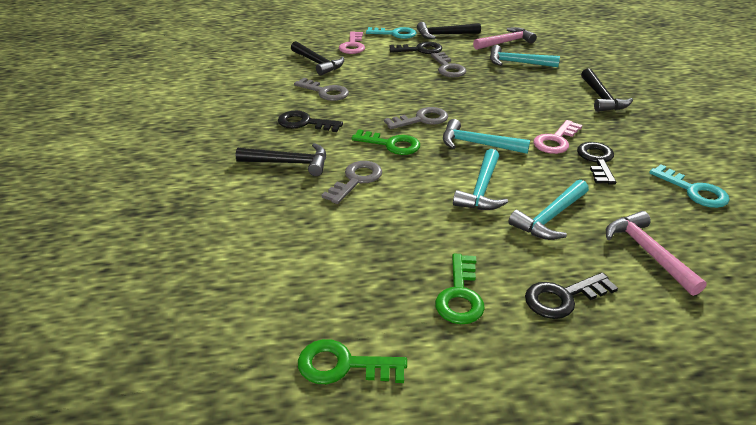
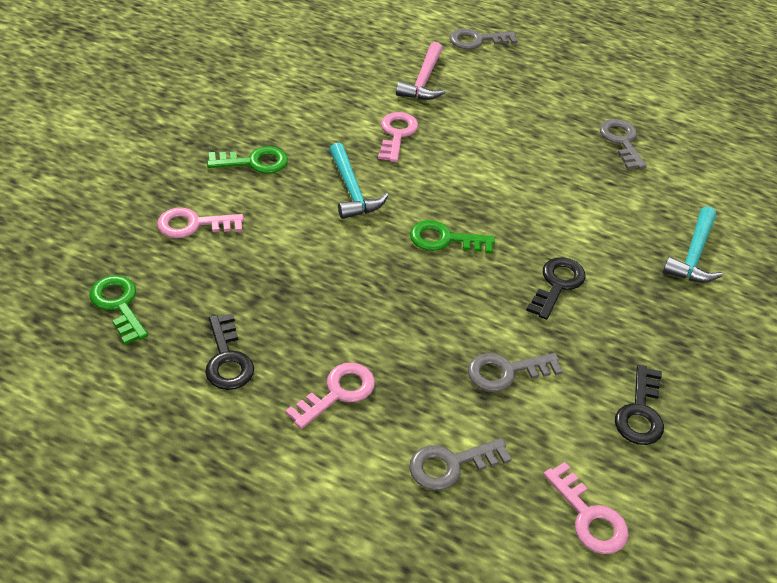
black hammer: 4 -> 0
black key: 4 -> 3
pink hammer: 2 -> 1
pink key: 2 -> 4
turquoise hammer: 4 -> 2
turquoise key: 2 -> 0

